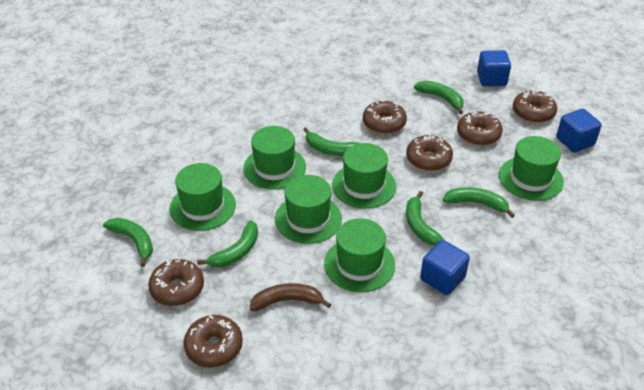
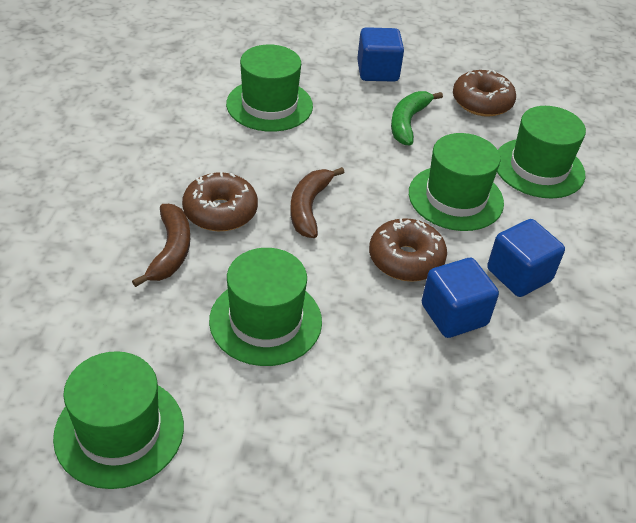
brown banana: 1 -> 2
brown donut: 6 -> 3
green banana: 6 -> 1
green hat: 6 -> 5

